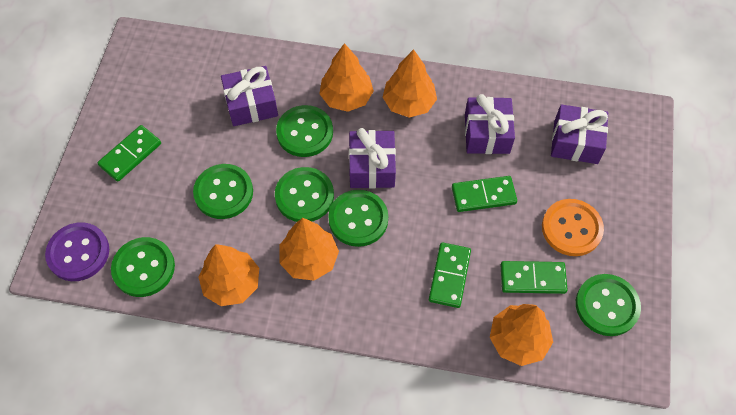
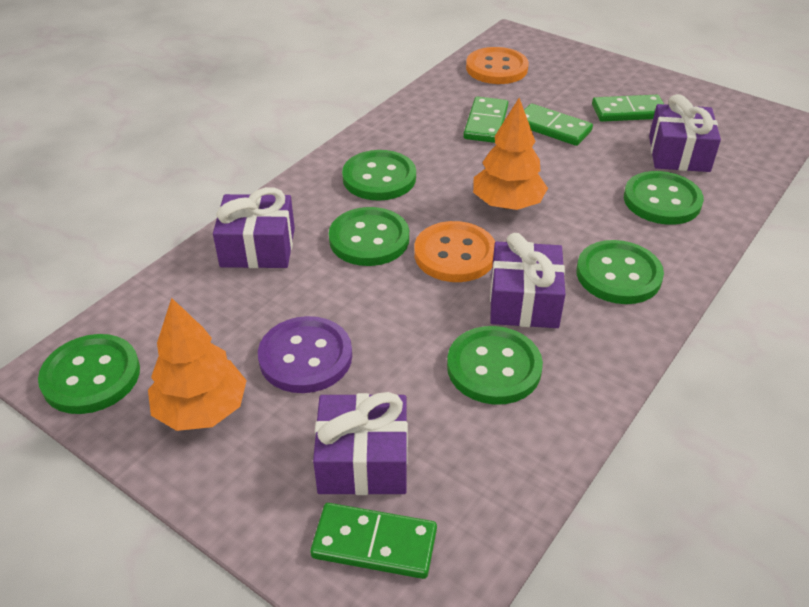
orange button: 1 -> 2
orange tree: 5 -> 2

